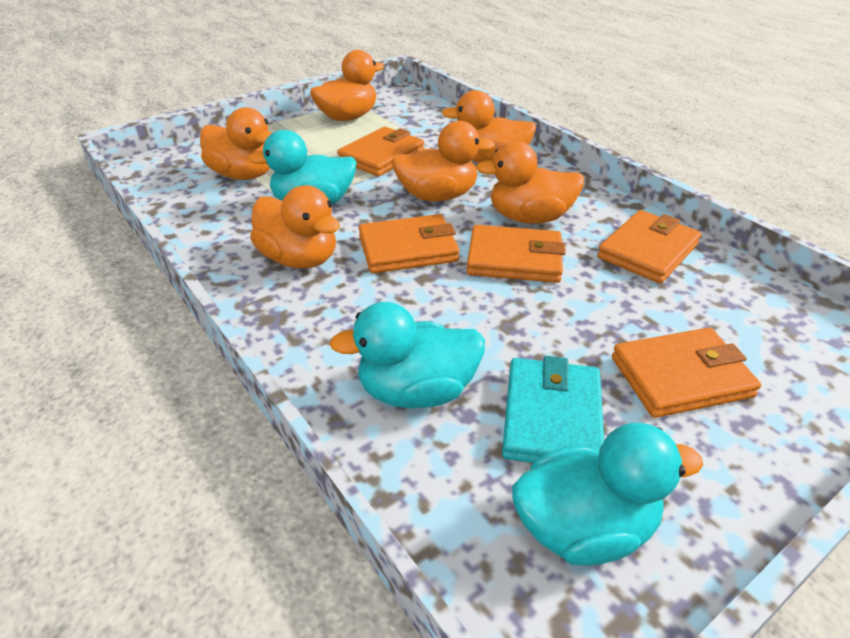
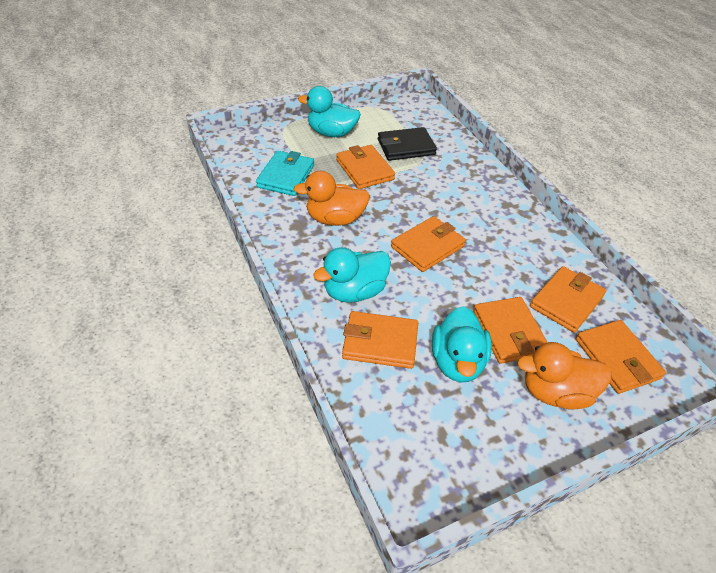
black wallet: 0 -> 1
orange duck: 6 -> 2
orange wallet: 5 -> 6

